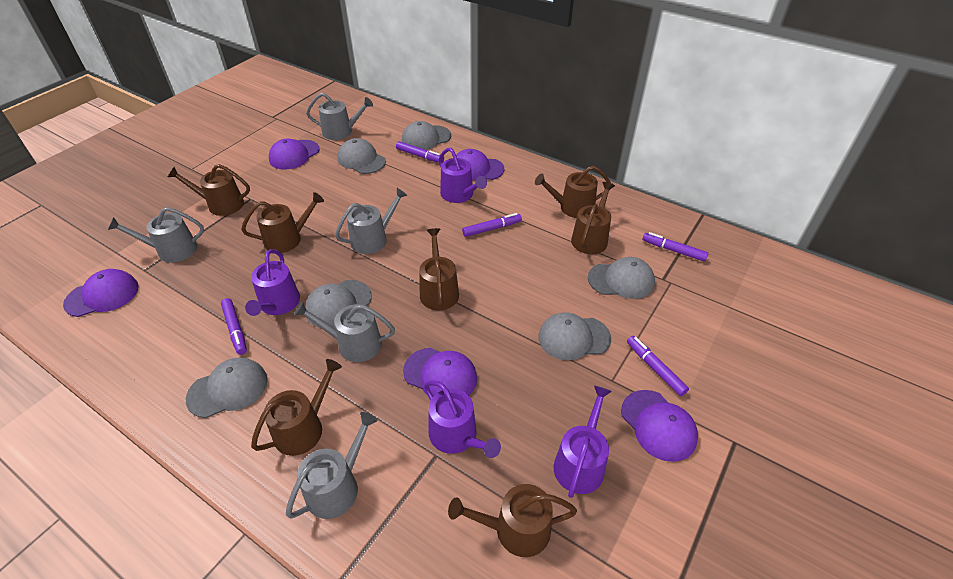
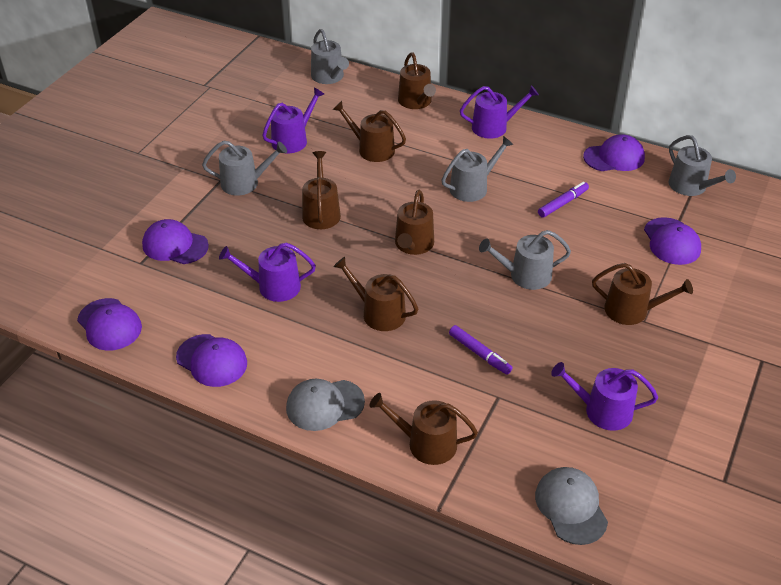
grey cap: 6 -> 2
purple marker: 5 -> 2

